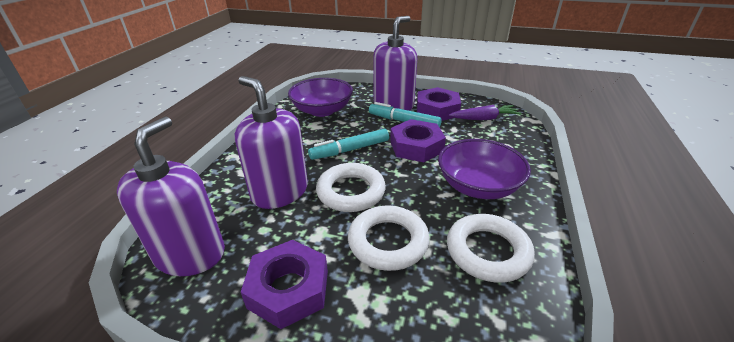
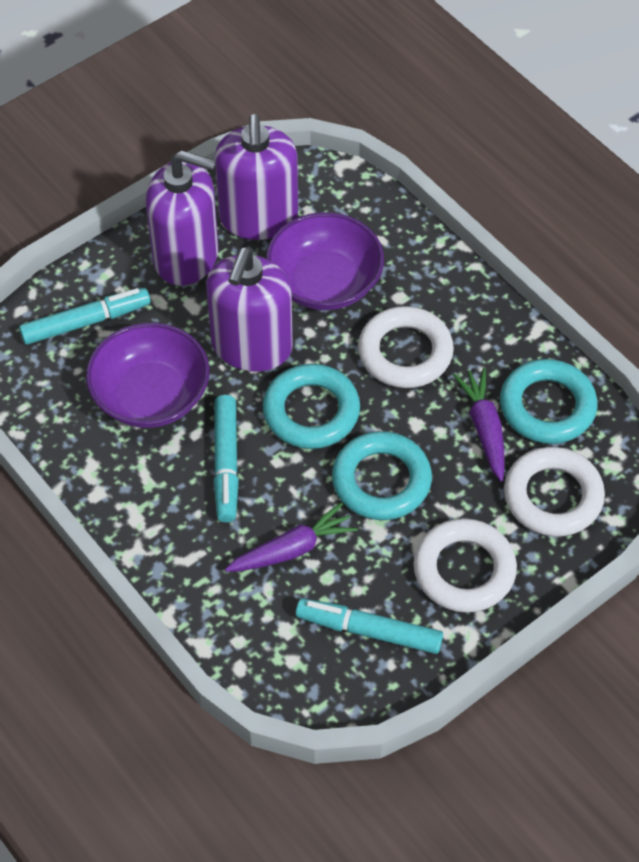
purple carrot: 1 -> 2
purple nut: 3 -> 0
turquoise marker: 2 -> 3
turquoise ring: 0 -> 3

